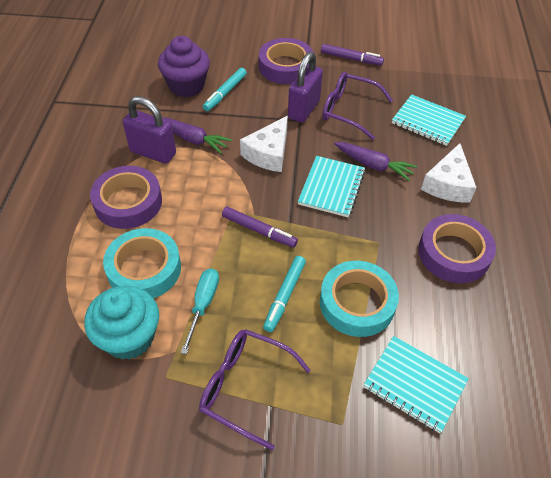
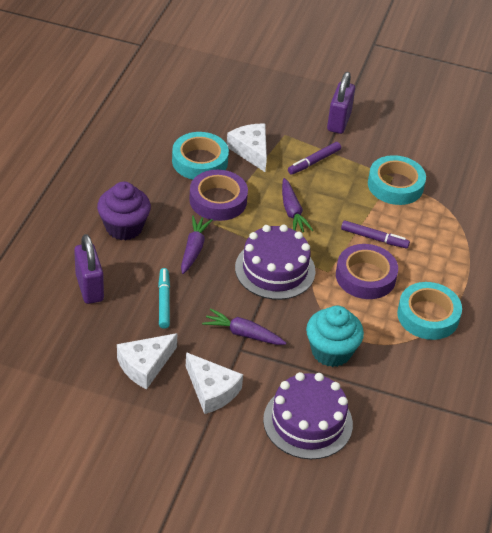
purple cake: 0 -> 2
purple carrot: 2 -> 3
purple glasses: 2 -> 0
purple tape: 3 -> 2
turquoise marker: 2 -> 1
turquoise notebook: 3 -> 0
turquoise screwdriver: 1 -> 0
turquoise tape: 2 -> 3
white cheese: 2 -> 3

